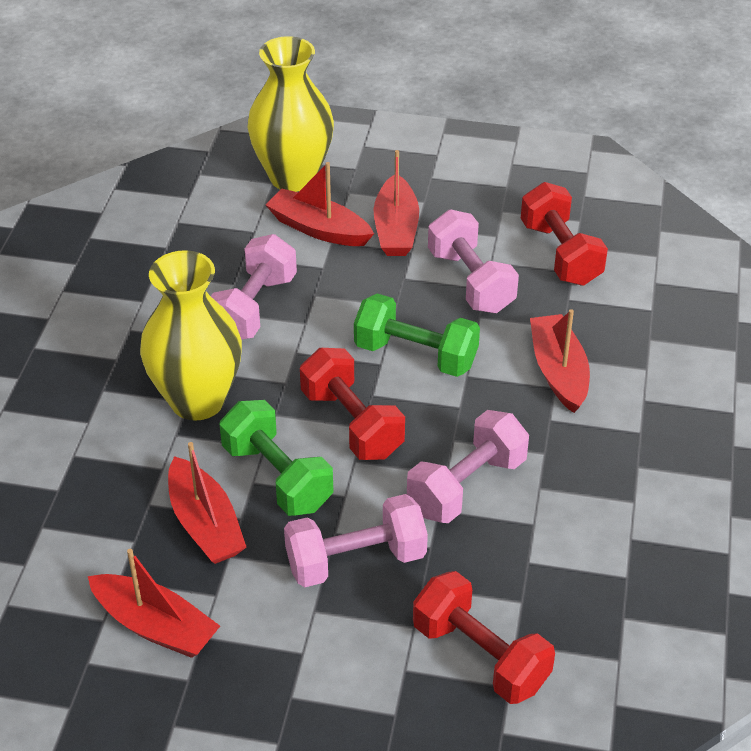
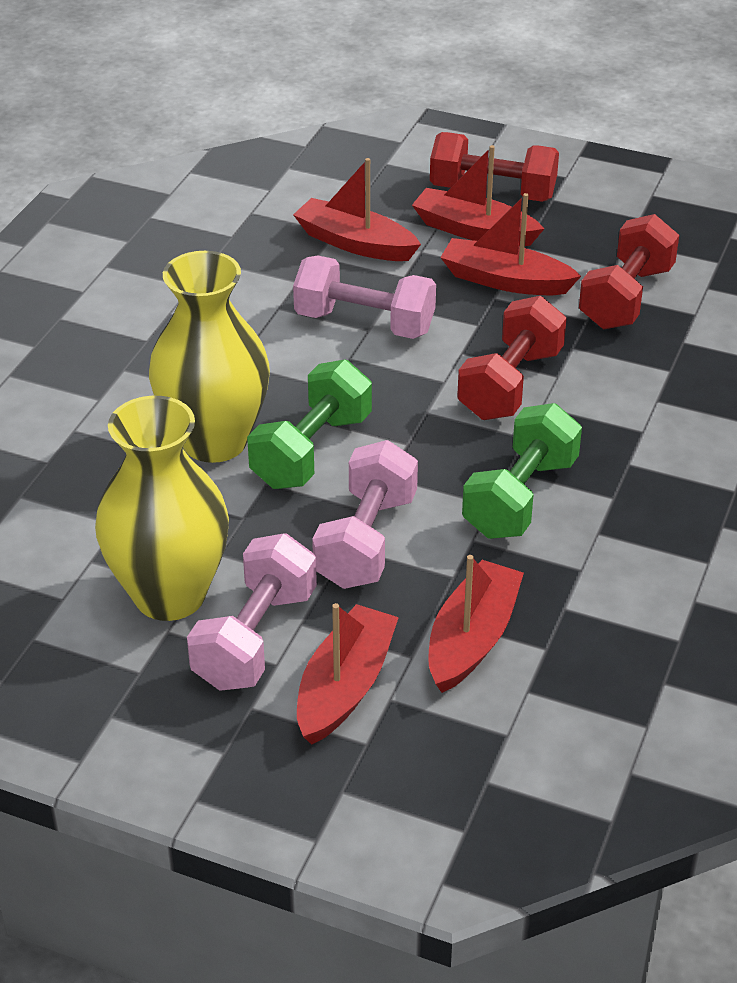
pink dumbbell: 4 -> 3

